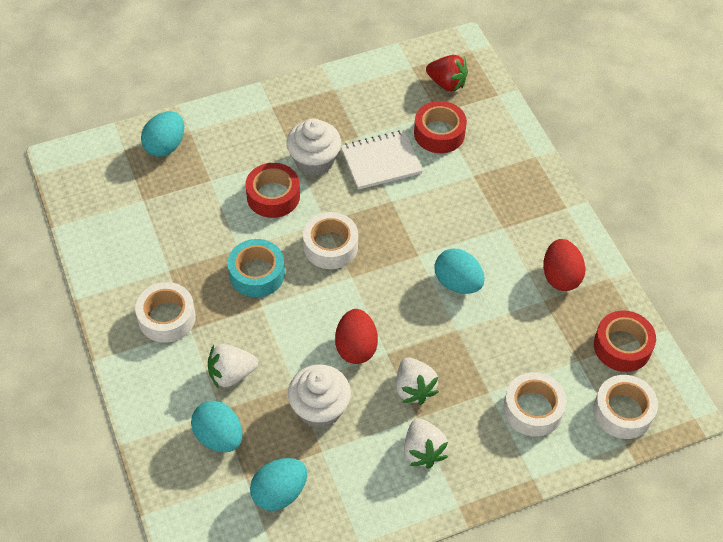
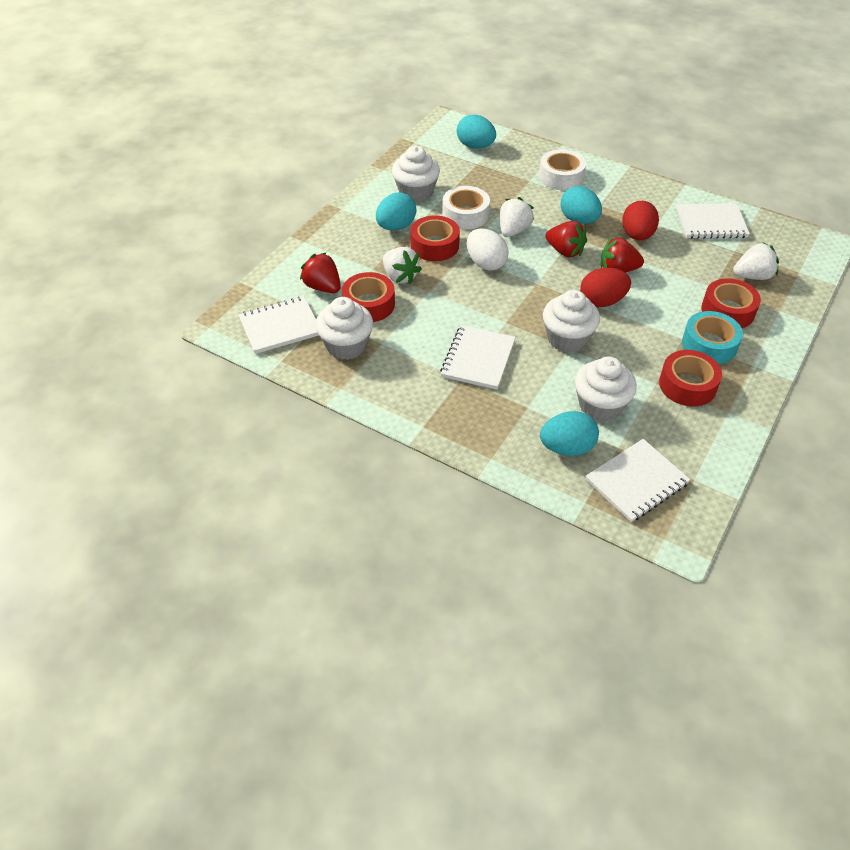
red strawberry: 1 -> 3
red tape: 3 -> 4
white cupcake: 2 -> 4
white egg: 0 -> 1
white notebook: 1 -> 4
white tape: 4 -> 2

